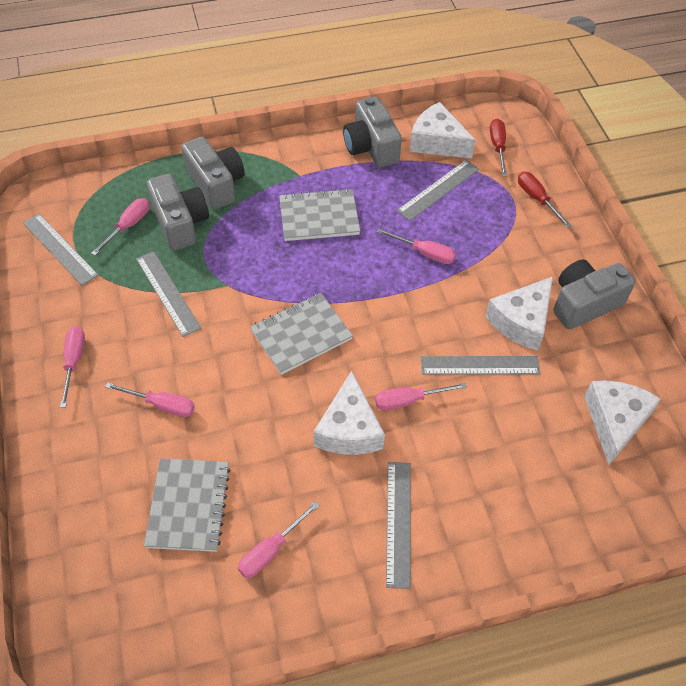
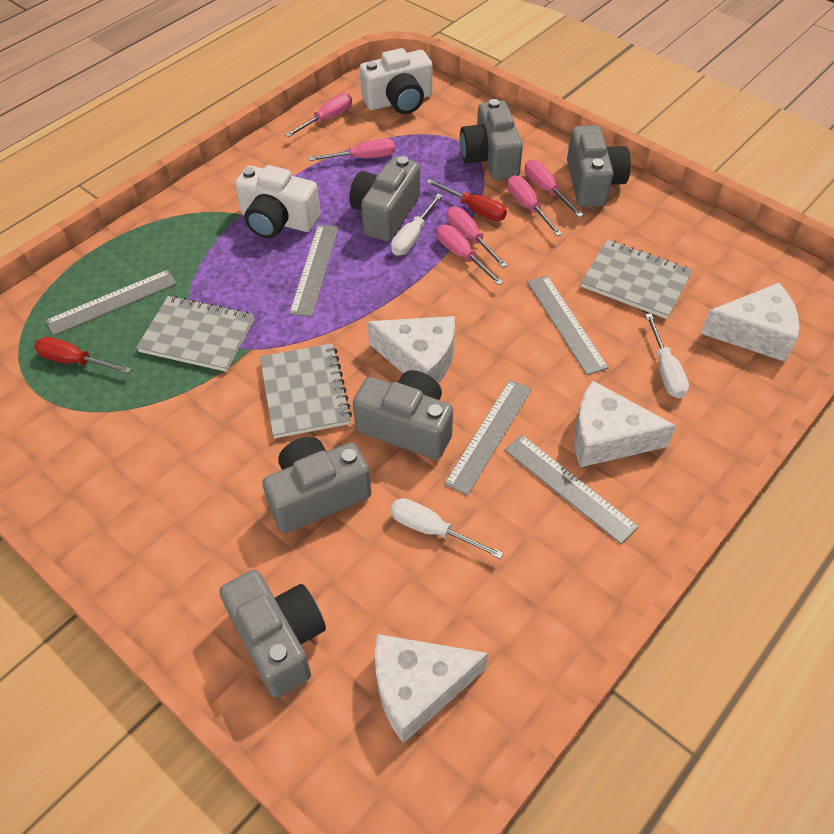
grey camera: 4 -> 6
white camera: 0 -> 2
white screwdriver: 0 -> 3

